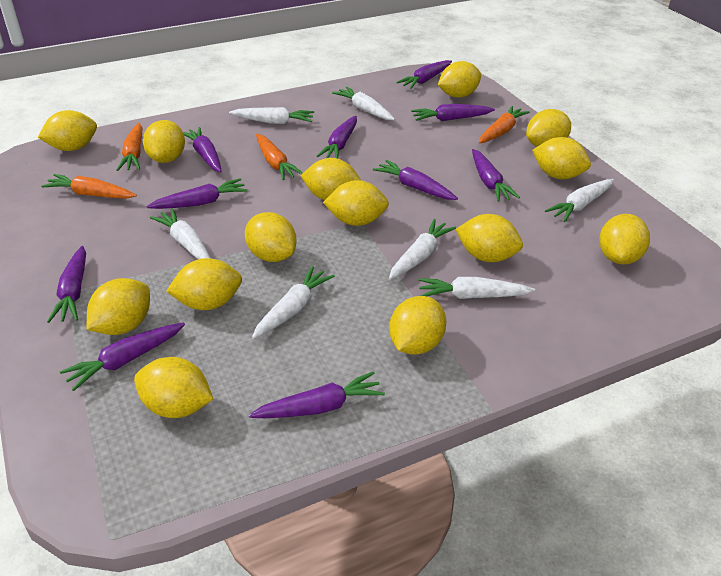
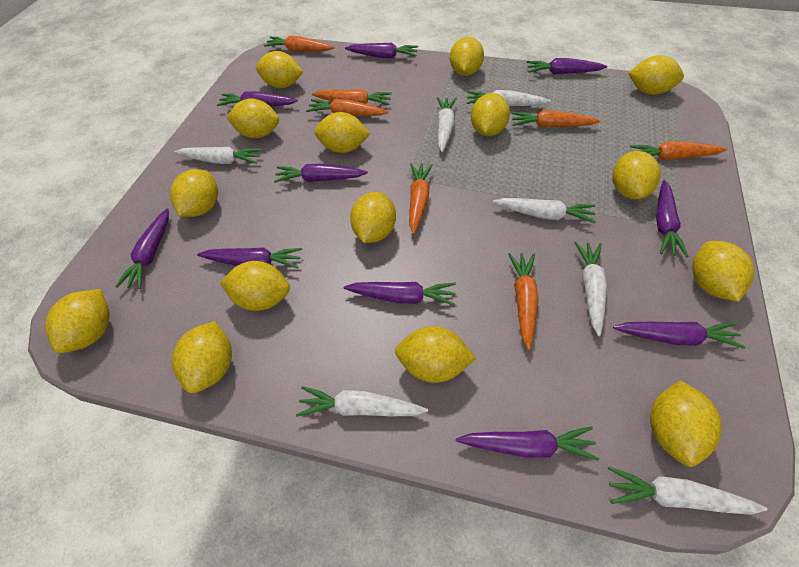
orange carrot: 4 -> 7
yellow lemon: 14 -> 15

